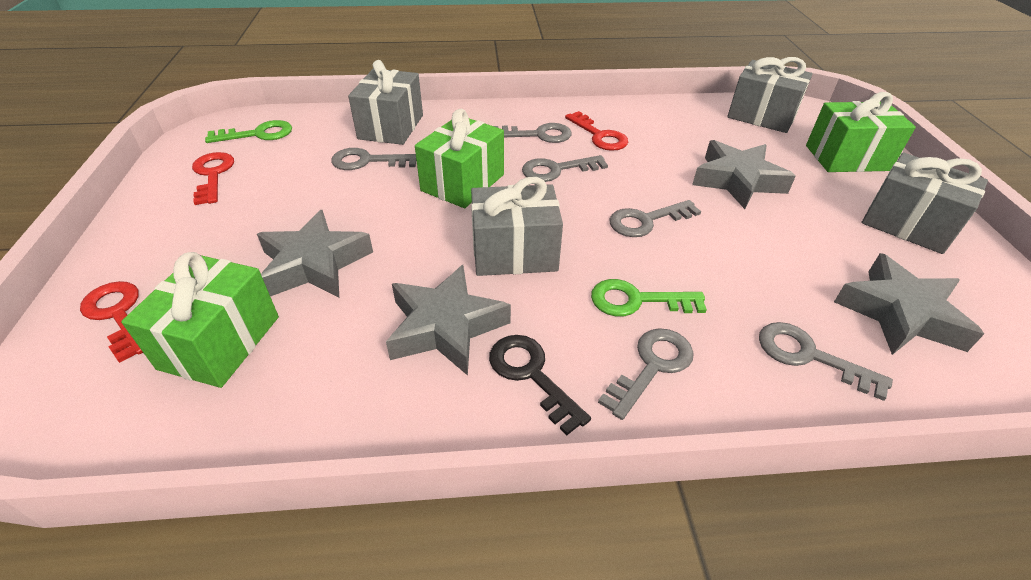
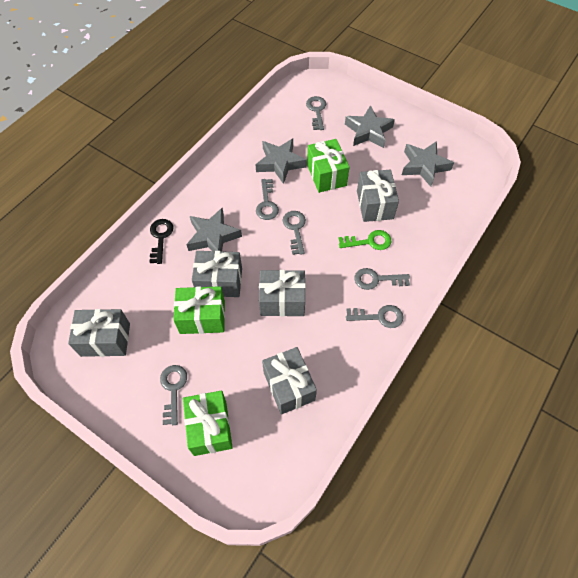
green key: 2 -> 1
grey gift: 4 -> 5
red key: 3 -> 0

